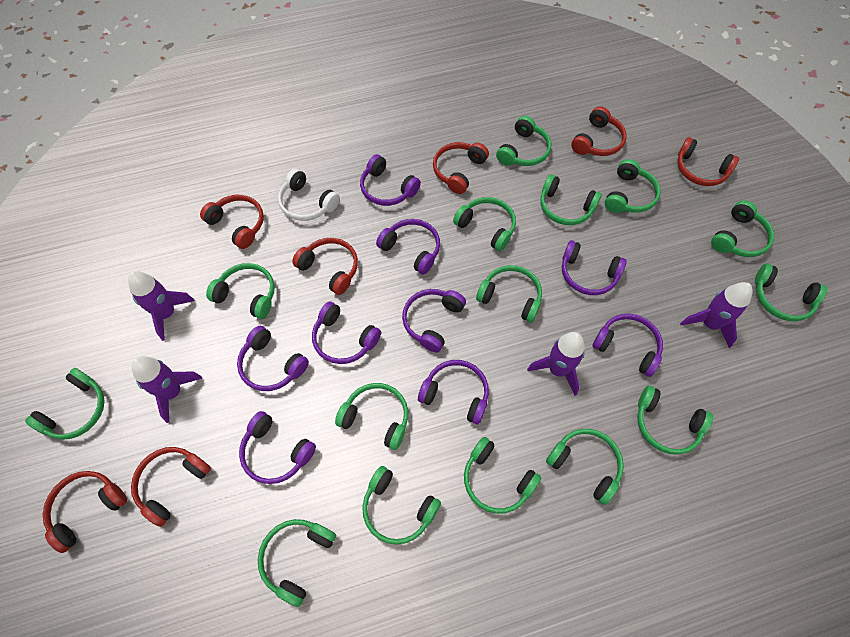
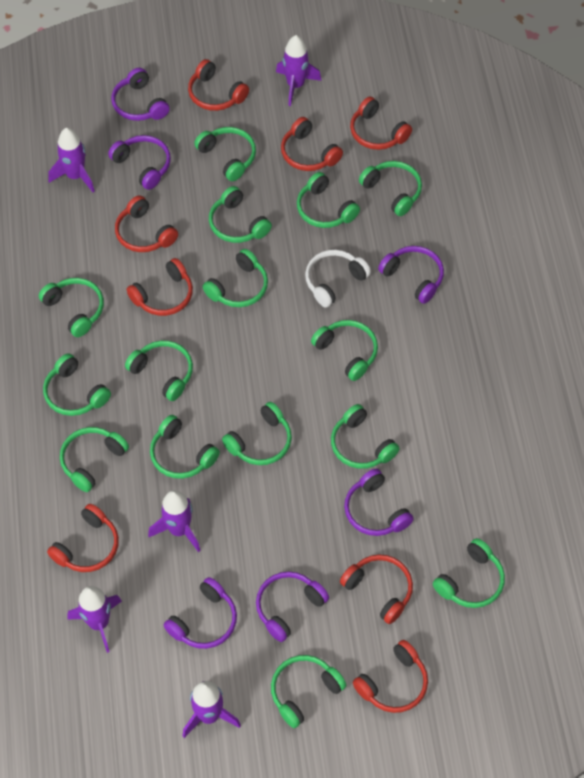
purple headphones: 9 -> 6
purple rocket: 4 -> 5
red headphones: 7 -> 8

